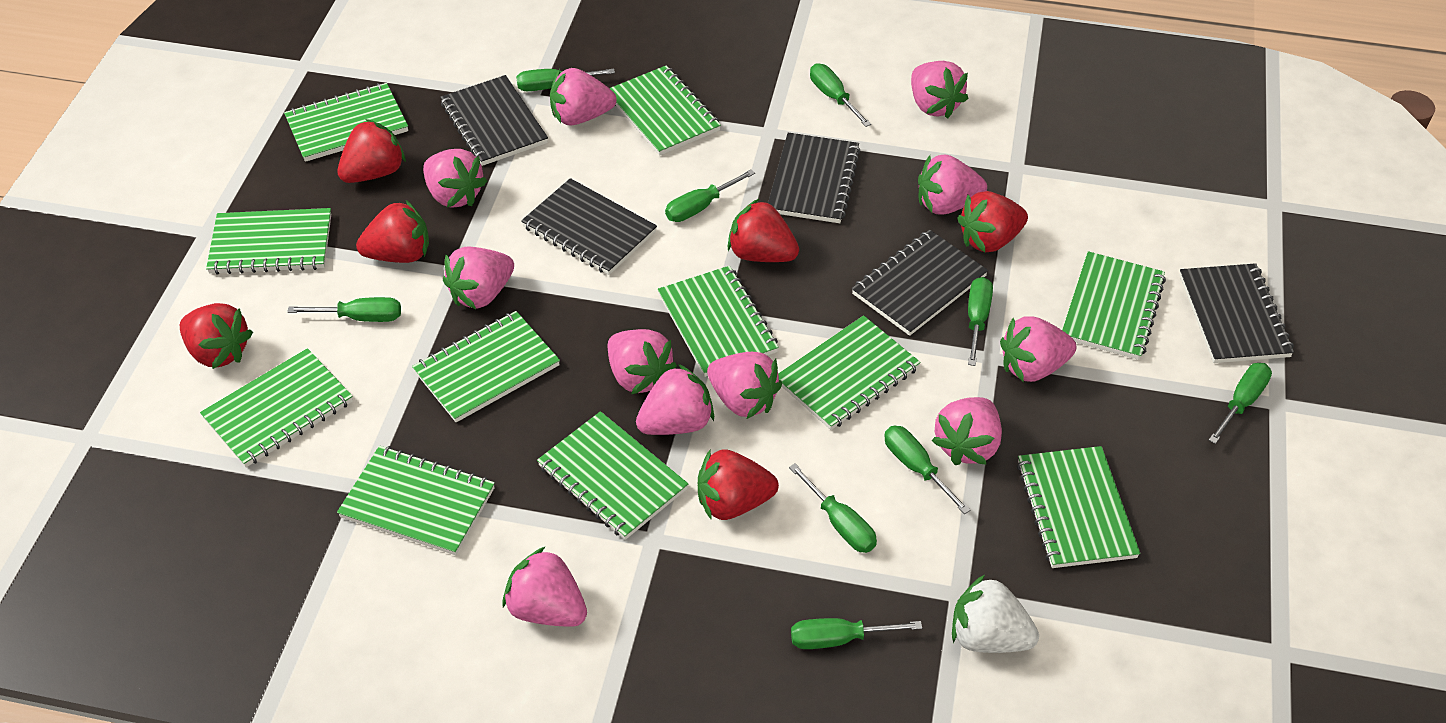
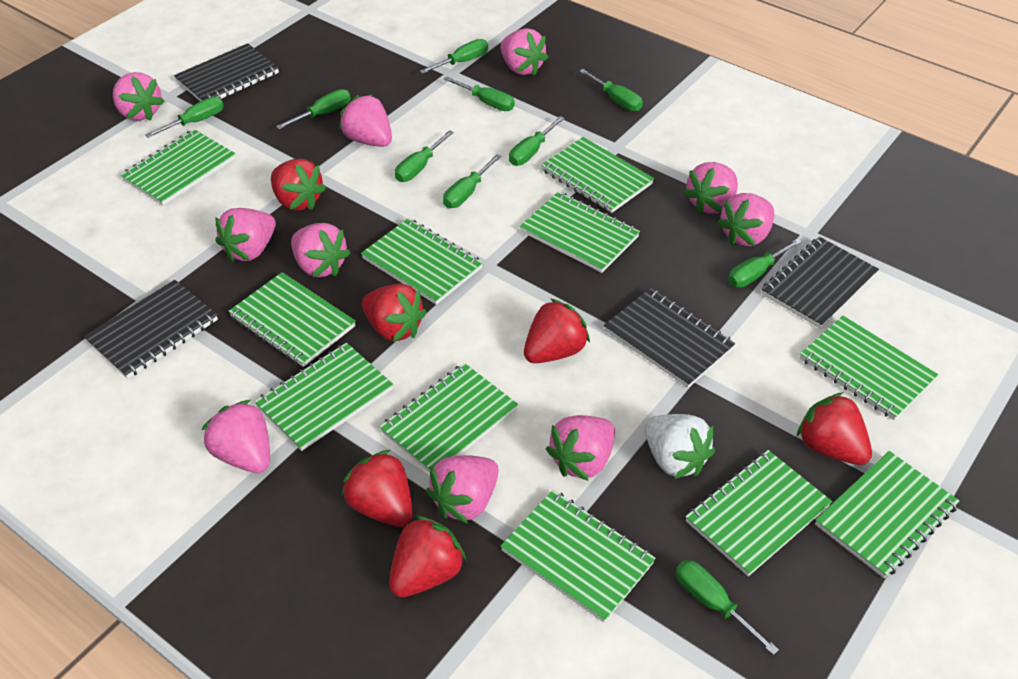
black notebook: 5 -> 4
green screwdriver: 9 -> 10
pink strawberry: 11 -> 10

